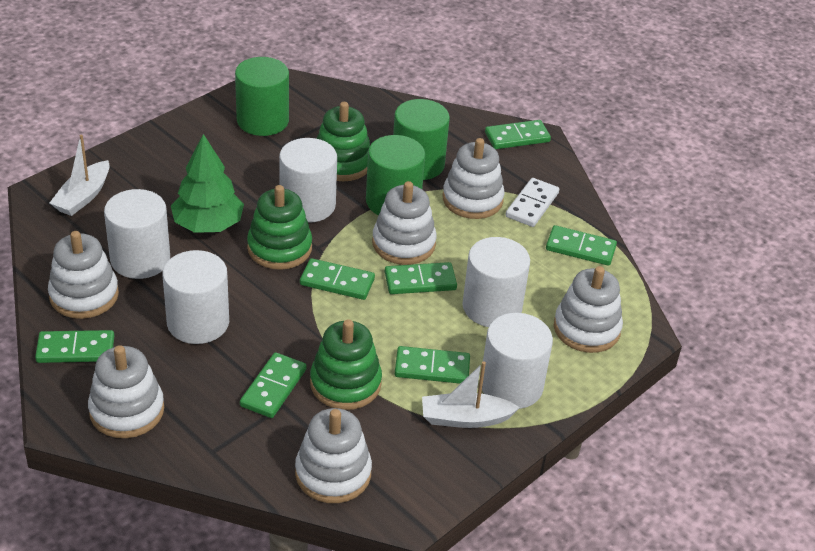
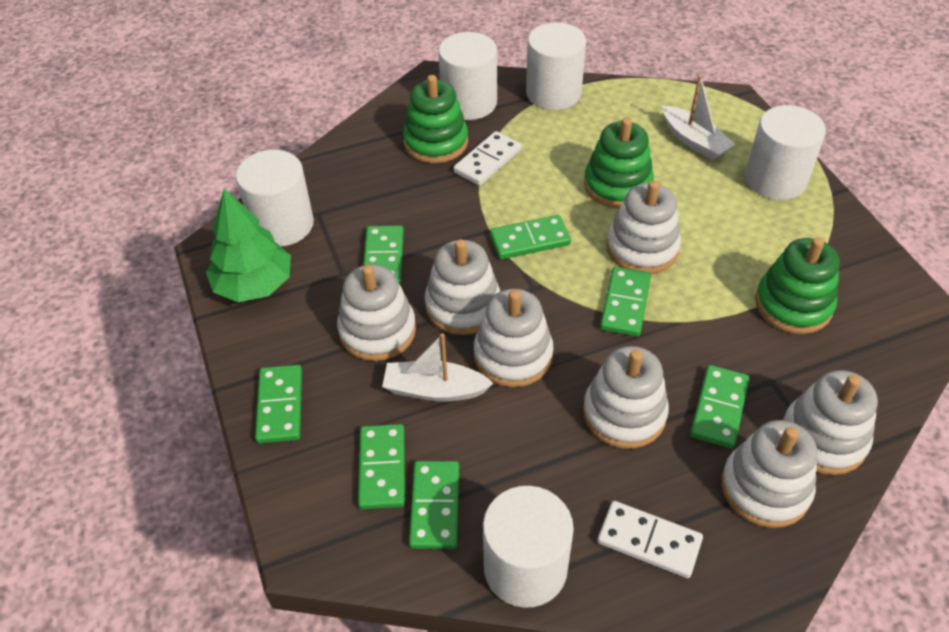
green cylinder: 3 -> 0
white domino: 1 -> 2
white stacking toy: 6 -> 7

